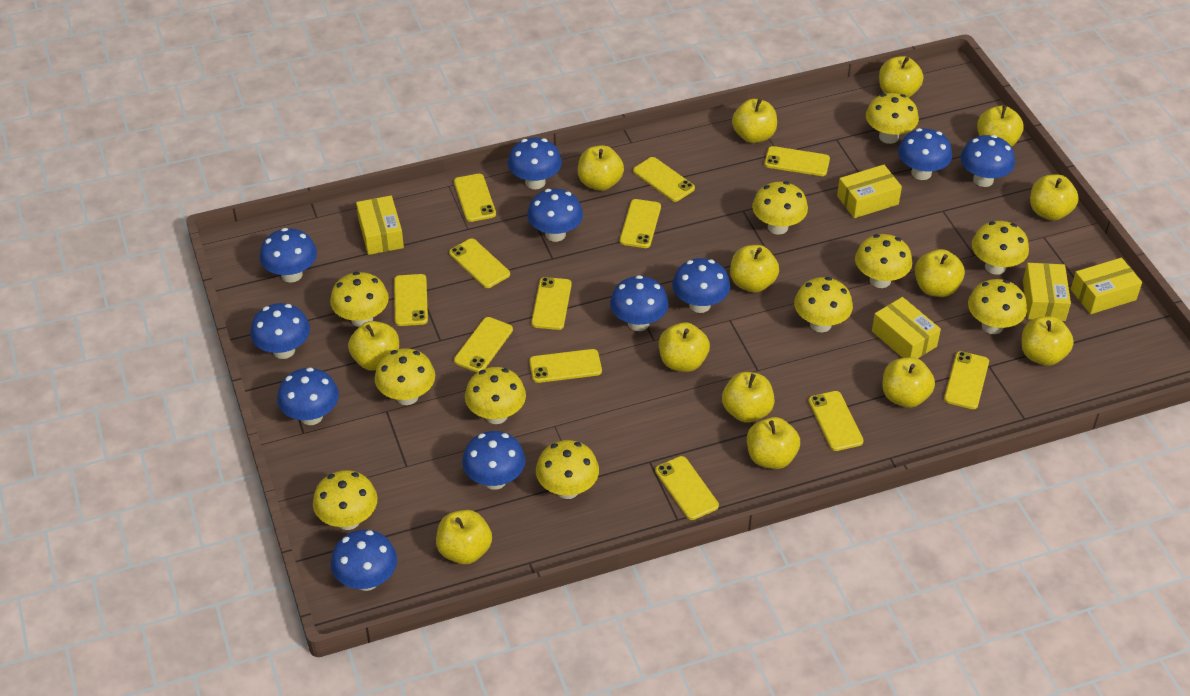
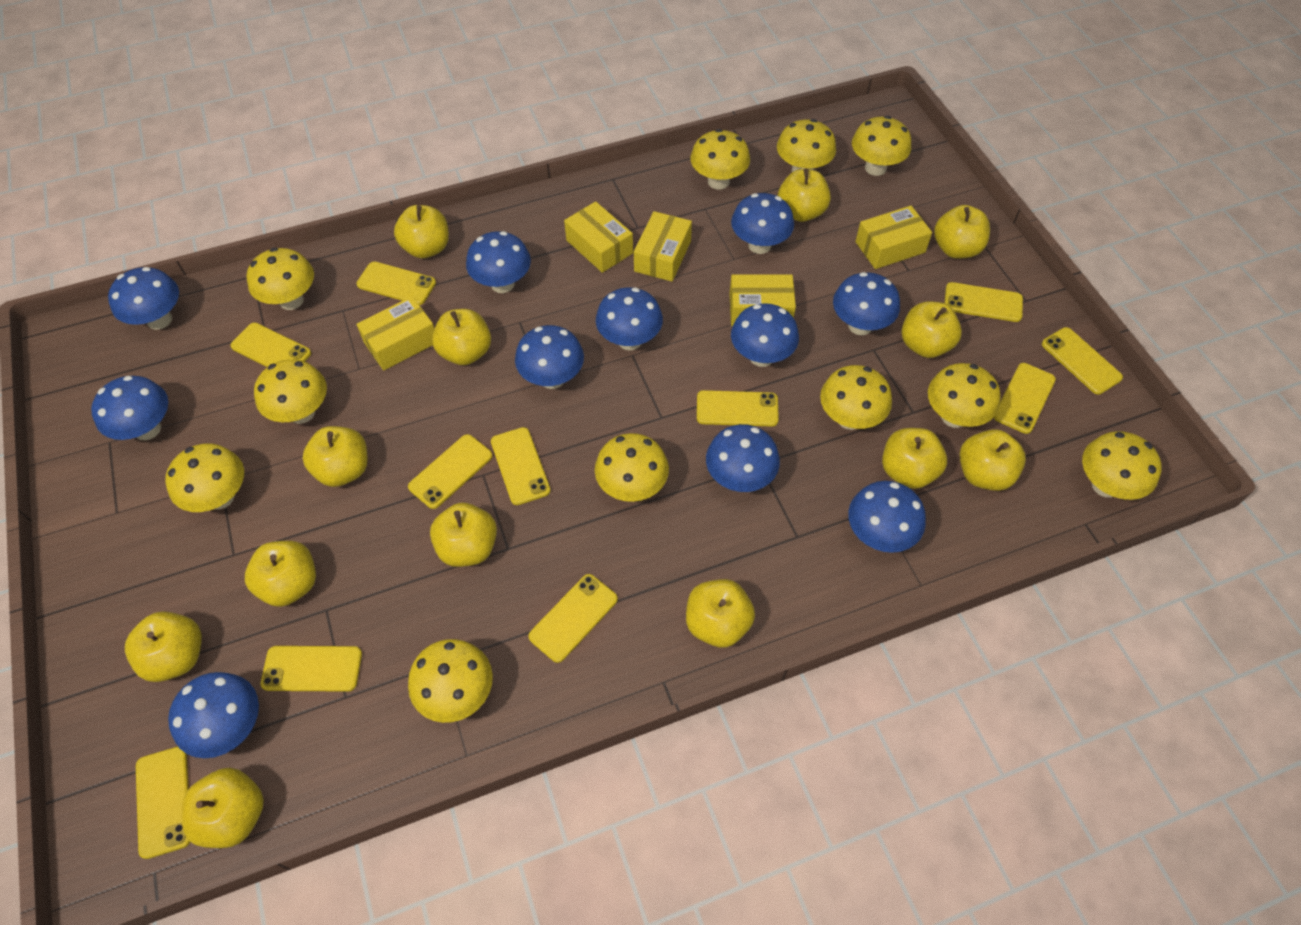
yellow apple: 14 -> 13
yellow phone: 12 -> 11

